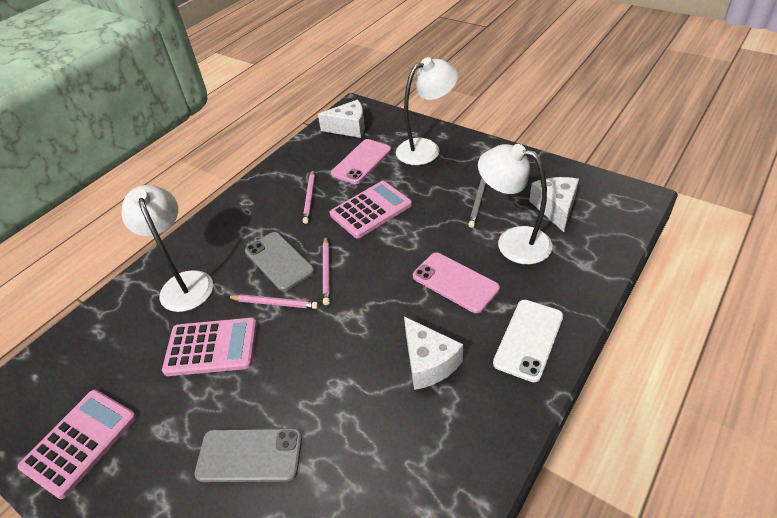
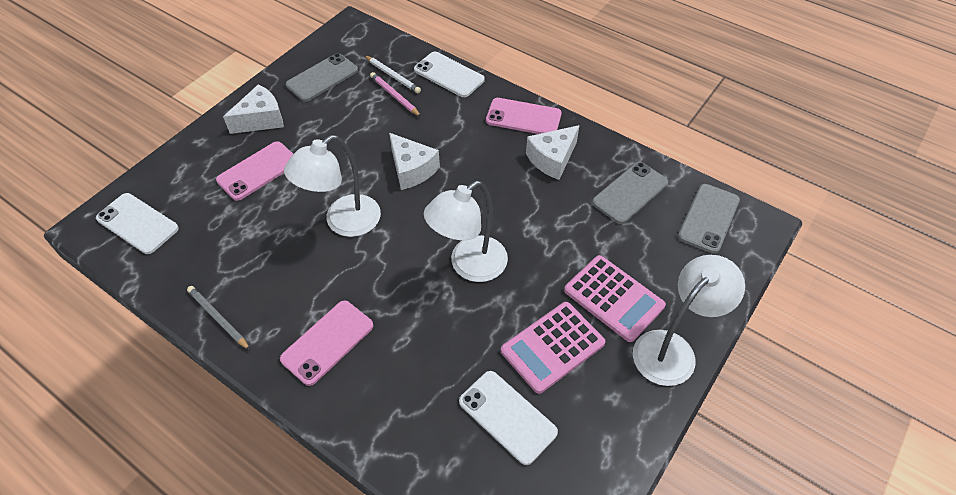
grey phone: 2 -> 3
pink calculator: 3 -> 2
pink pencil: 3 -> 1
pink phone: 2 -> 3
white pencil: 0 -> 1
white phone: 1 -> 3

